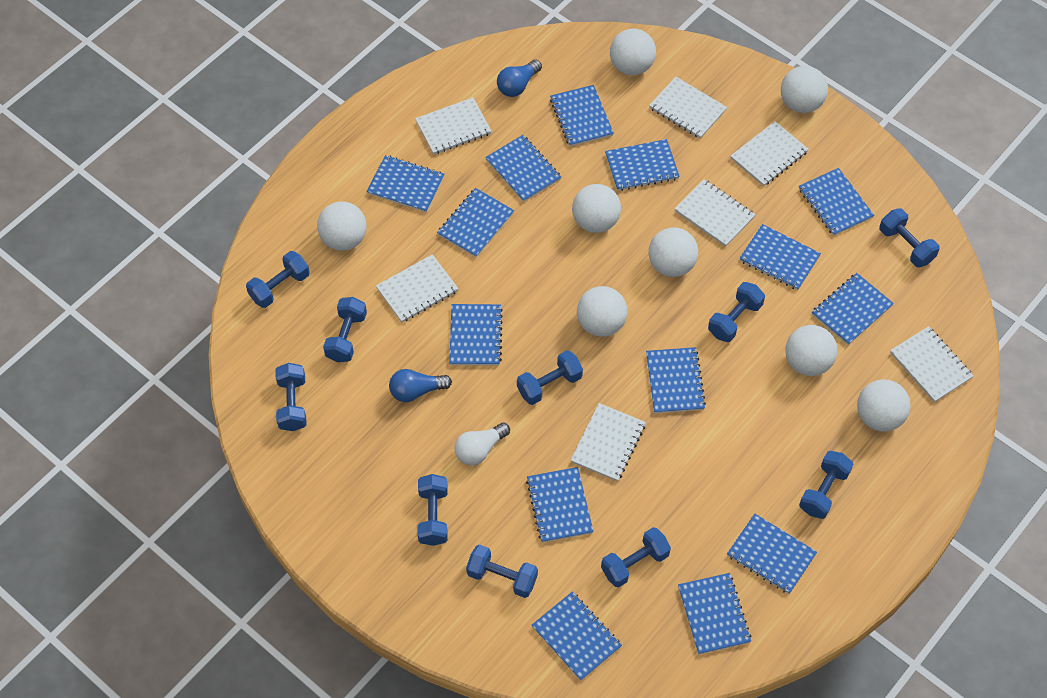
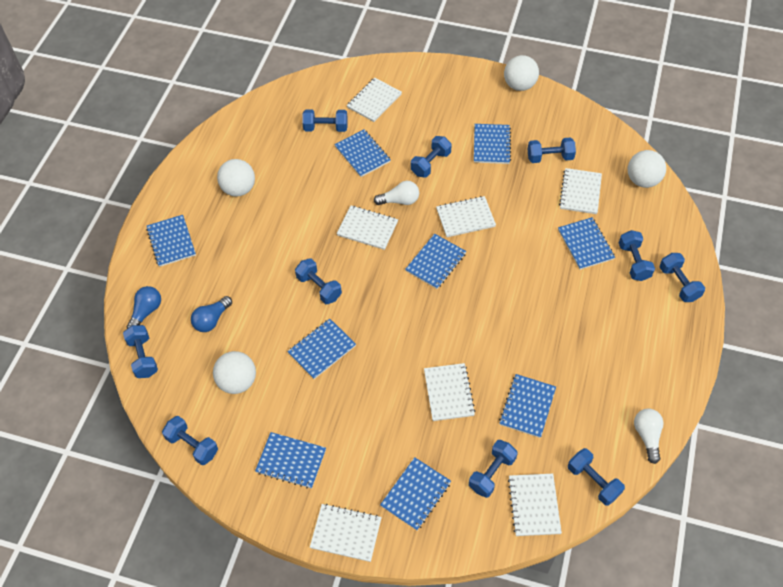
blue notebook: 14 -> 9
white ball: 8 -> 4
white light bulb: 1 -> 2

